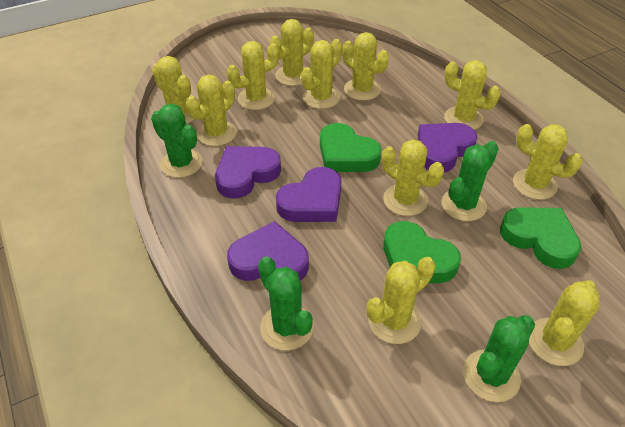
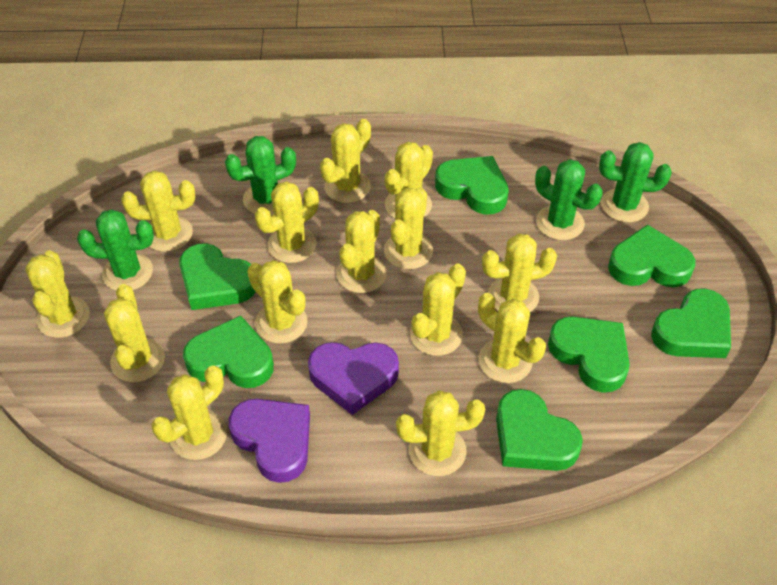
green heart: 3 -> 7
purple heart: 4 -> 2
yellow cactus: 11 -> 14

